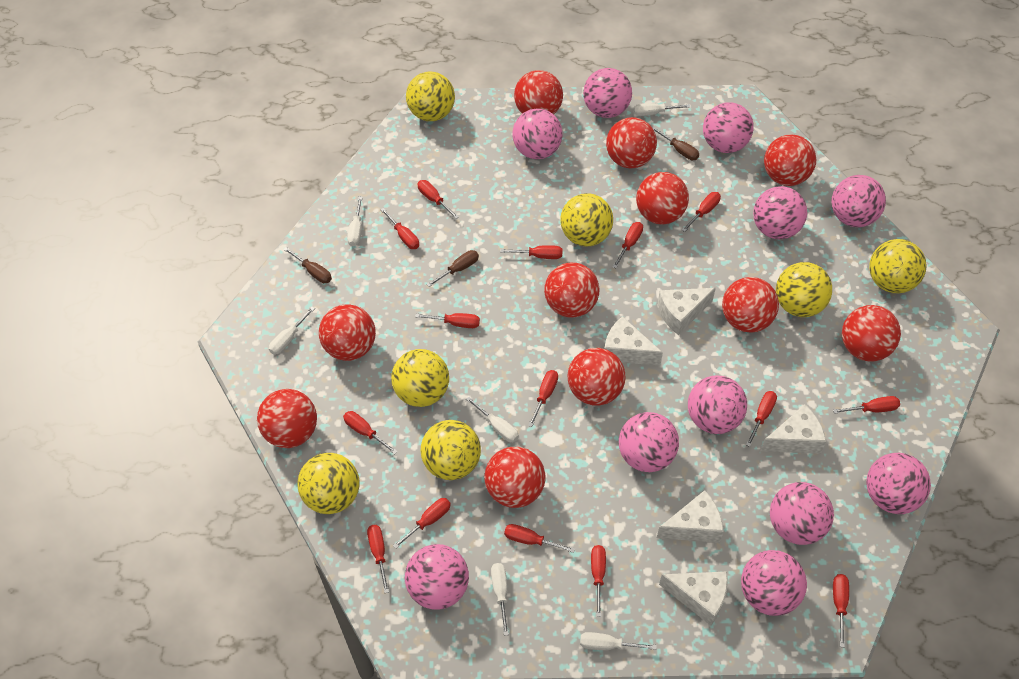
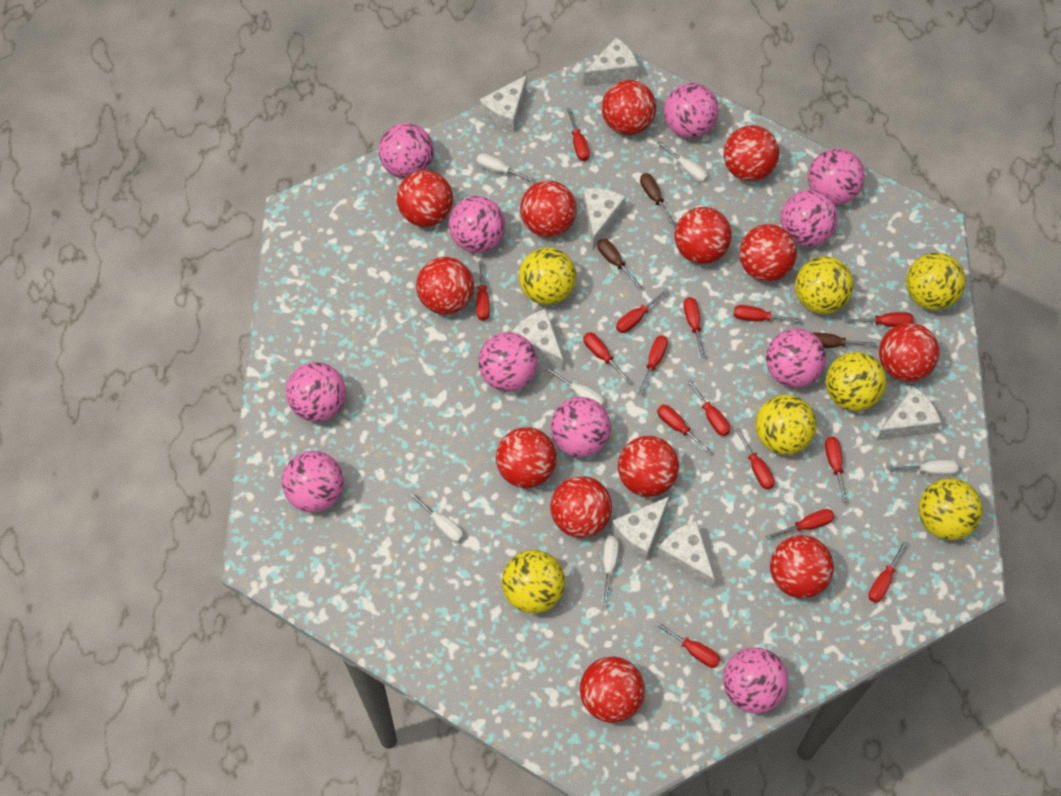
red ball: 11 -> 13
white cheese: 5 -> 7

